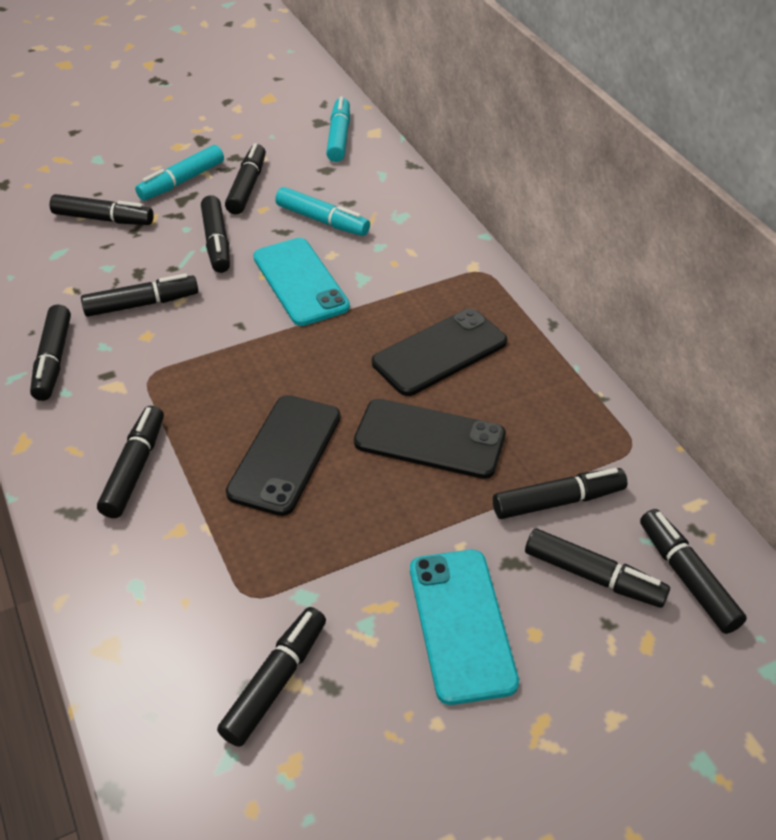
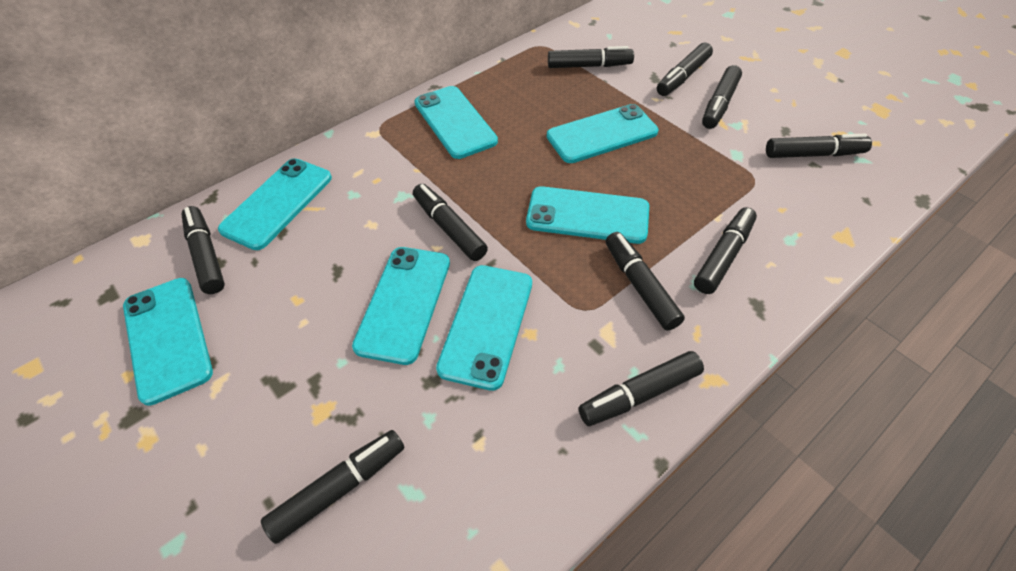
black phone: 3 -> 0
turquoise marker: 3 -> 0
turquoise phone: 2 -> 7

